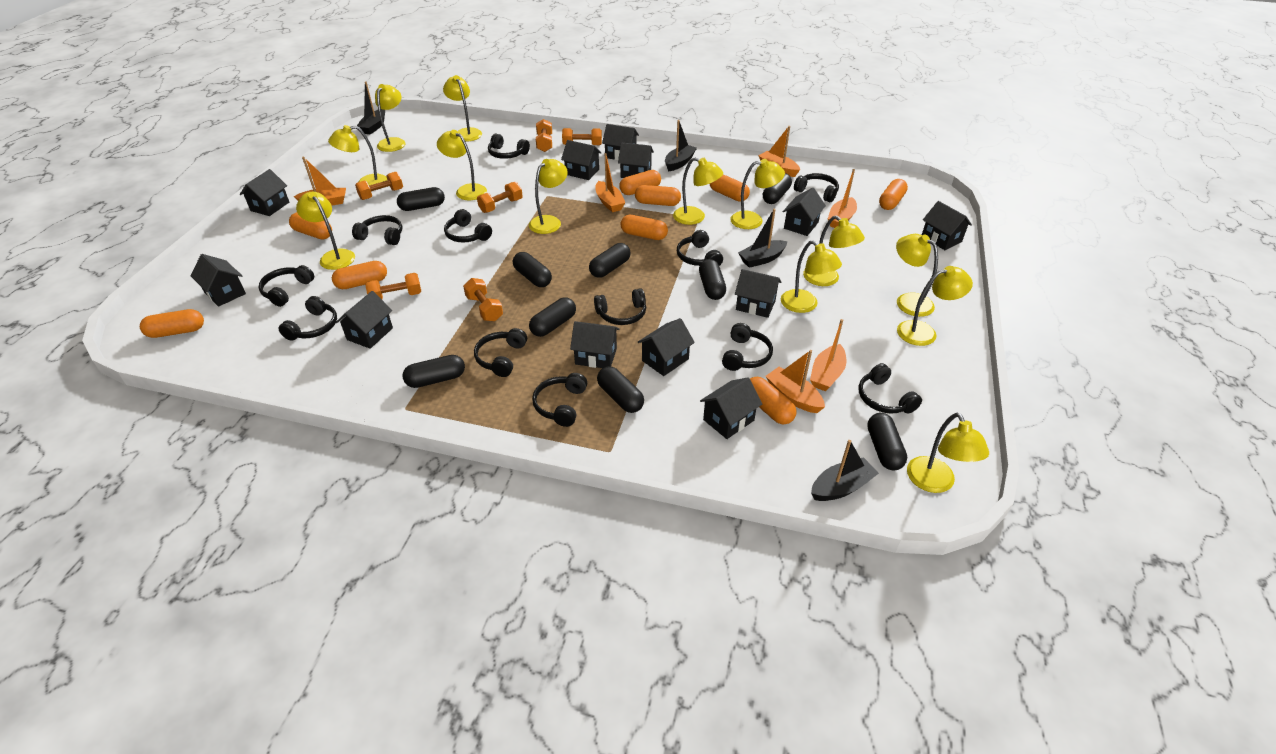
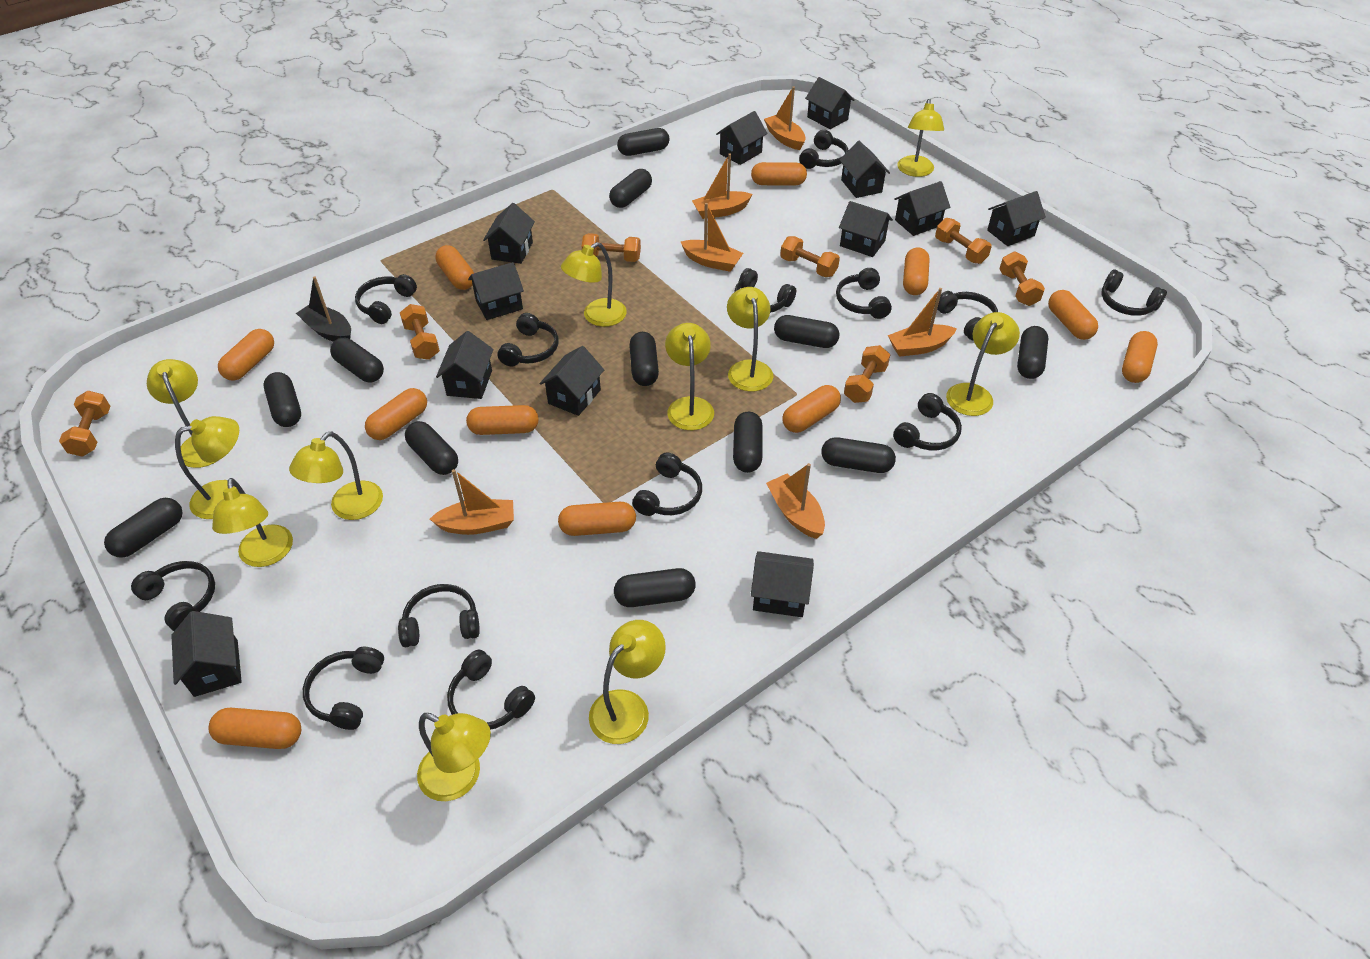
black boat: 4 -> 1
black capsule: 9 -> 12
black headphones: 12 -> 13
orange capsule: 9 -> 11
orange dumbbell: 6 -> 7
yellow lamp: 13 -> 11

